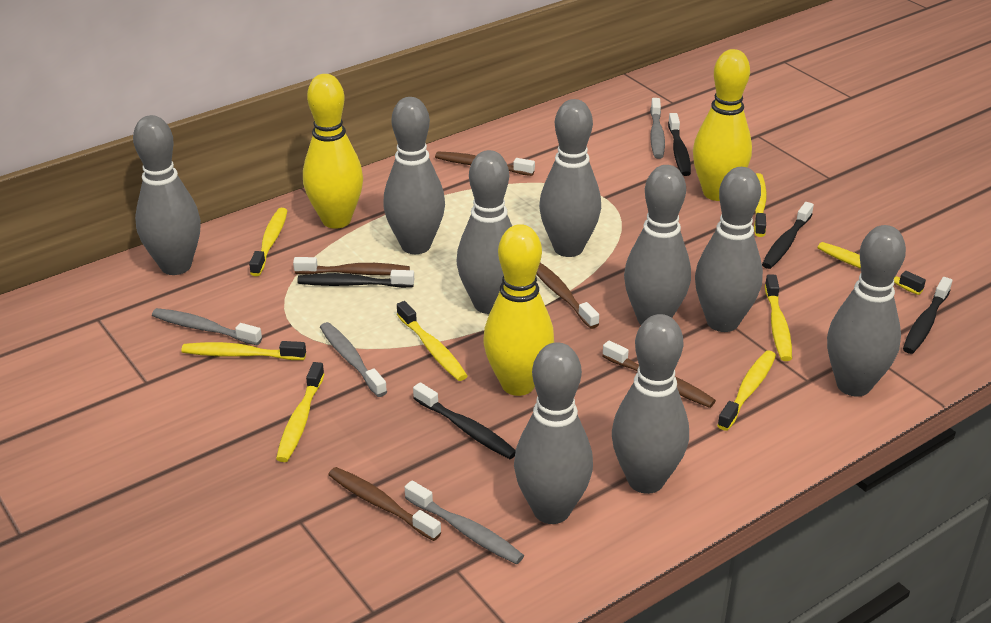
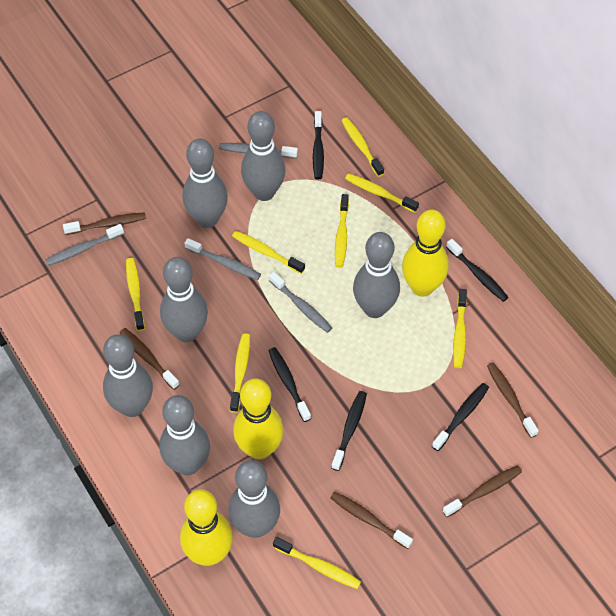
grey bowling pin: 9 -> 7

